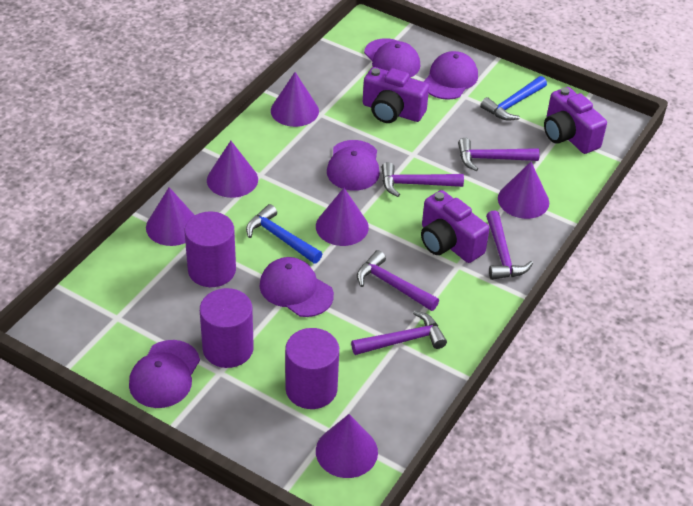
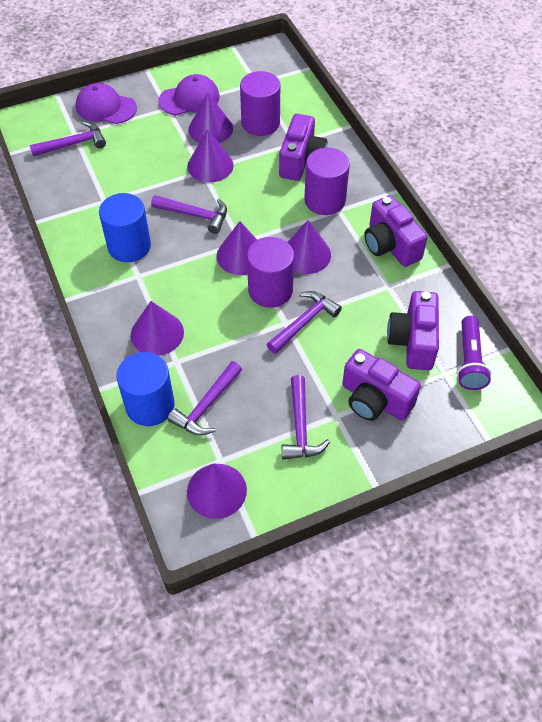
blue cylinder: 0 -> 2
blue hammer: 2 -> 0
purple camera: 3 -> 4
purple cap: 5 -> 2
purple flashlight: 0 -> 1

